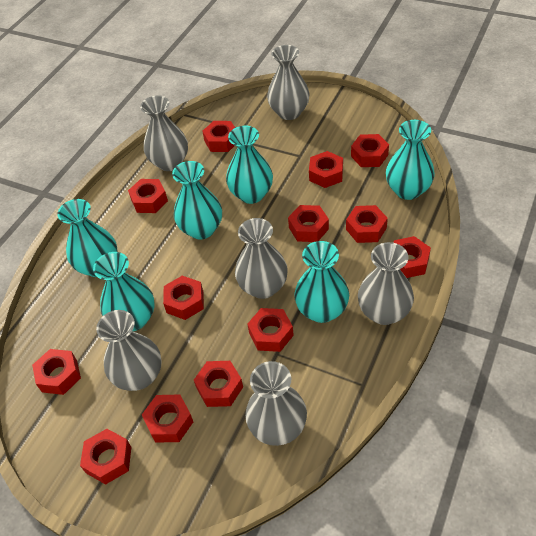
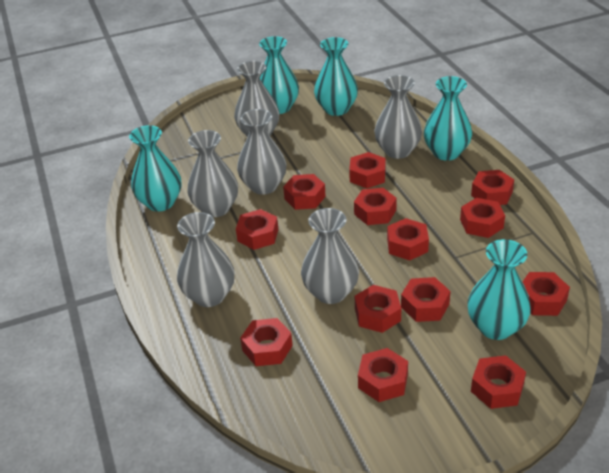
turquoise vase: 6 -> 5

